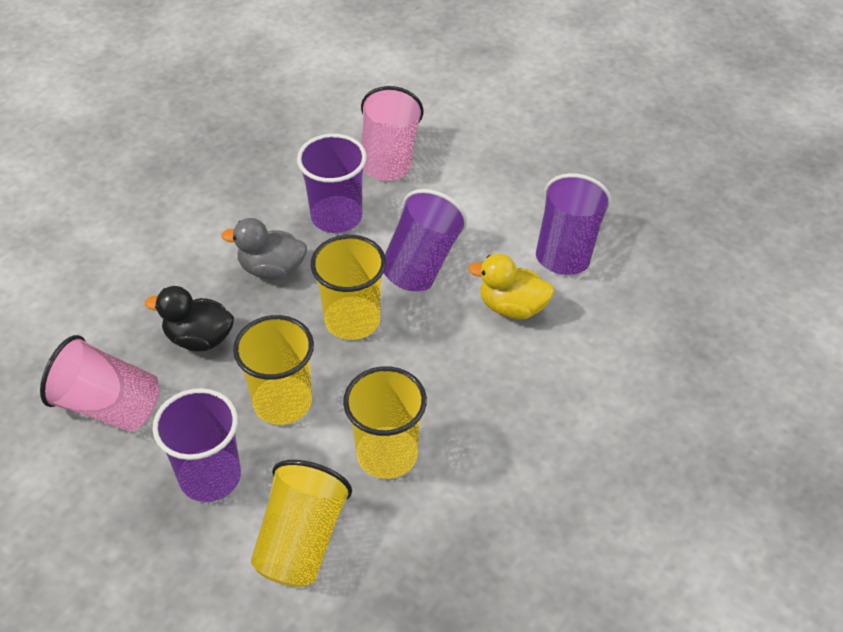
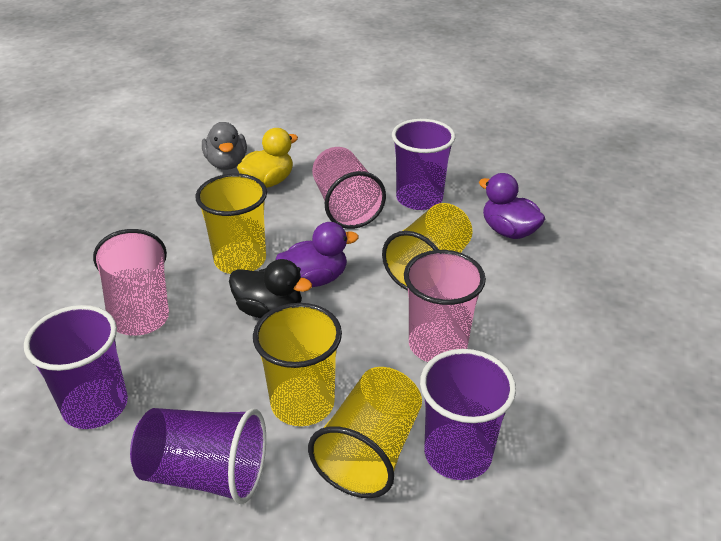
pink cup: 2 -> 3
purple duck: 0 -> 2

